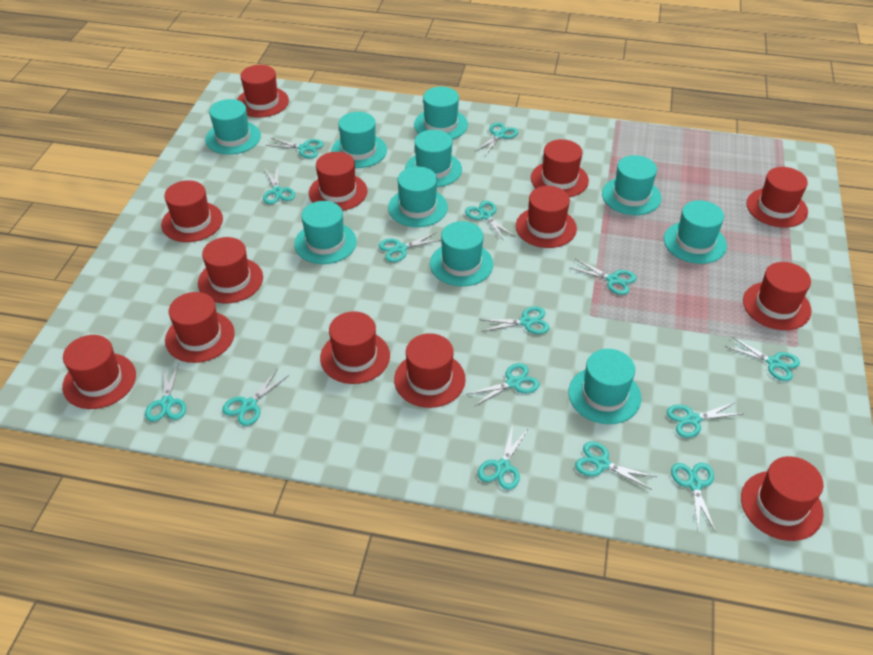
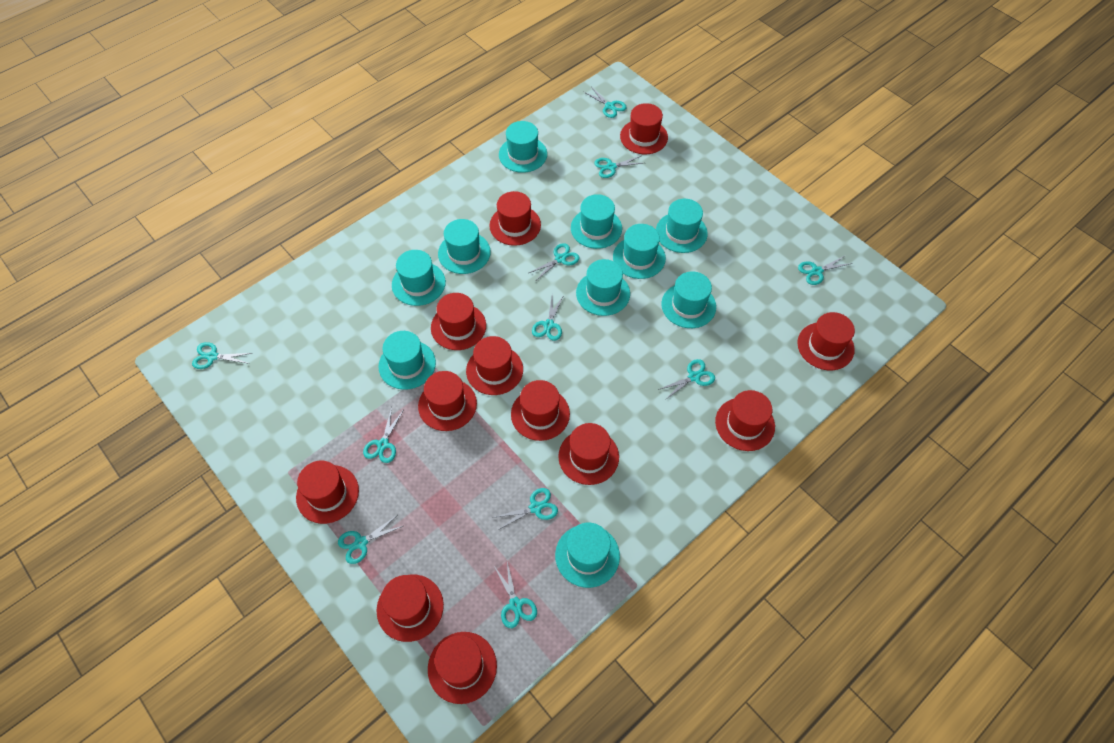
red hat: 13 -> 12
turquoise scissors: 15 -> 11

